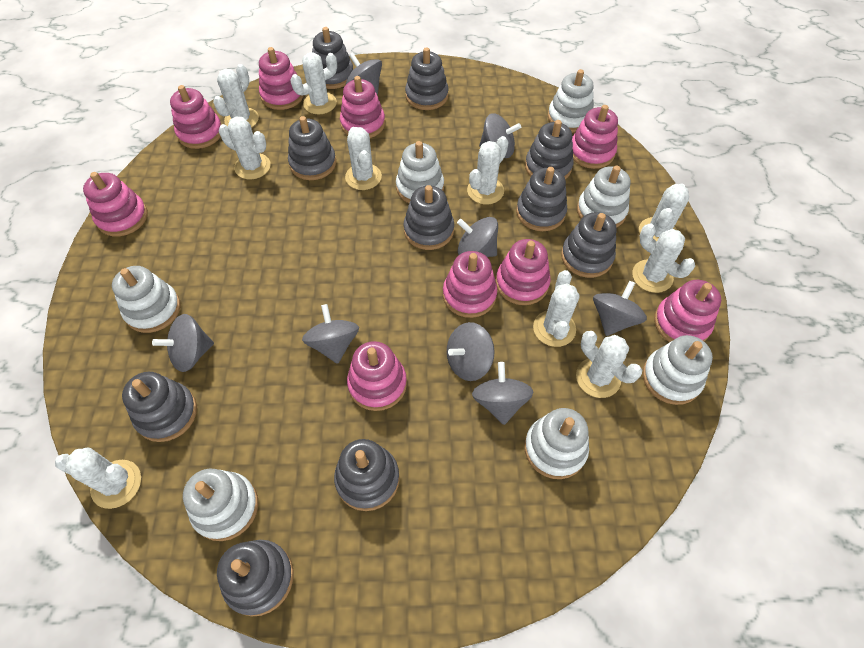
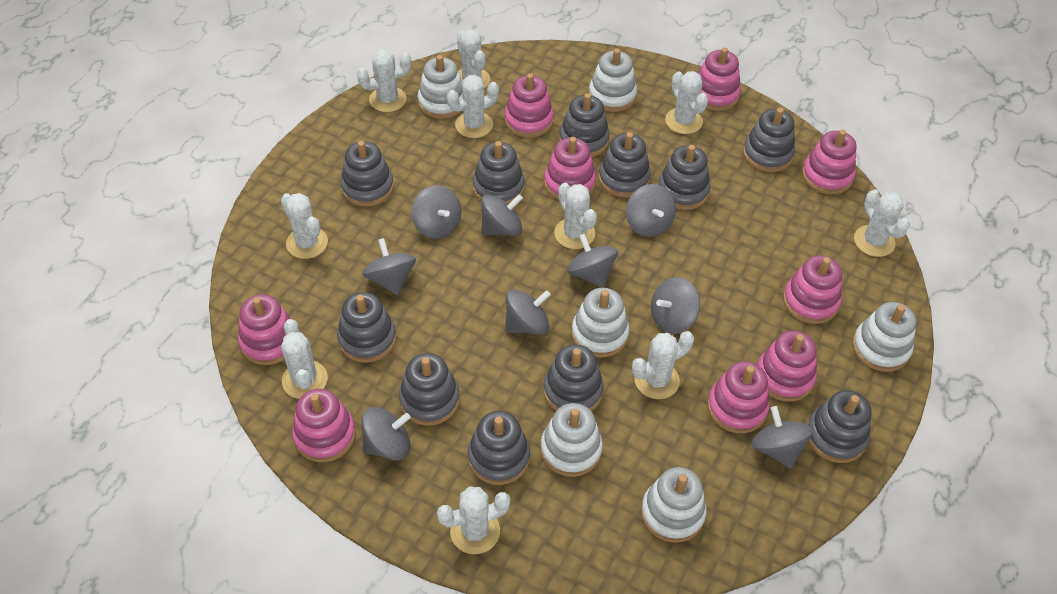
grey spinning top: 8 -> 9
grey stacking toy: 10 -> 11
white stacking toy: 7 -> 6

